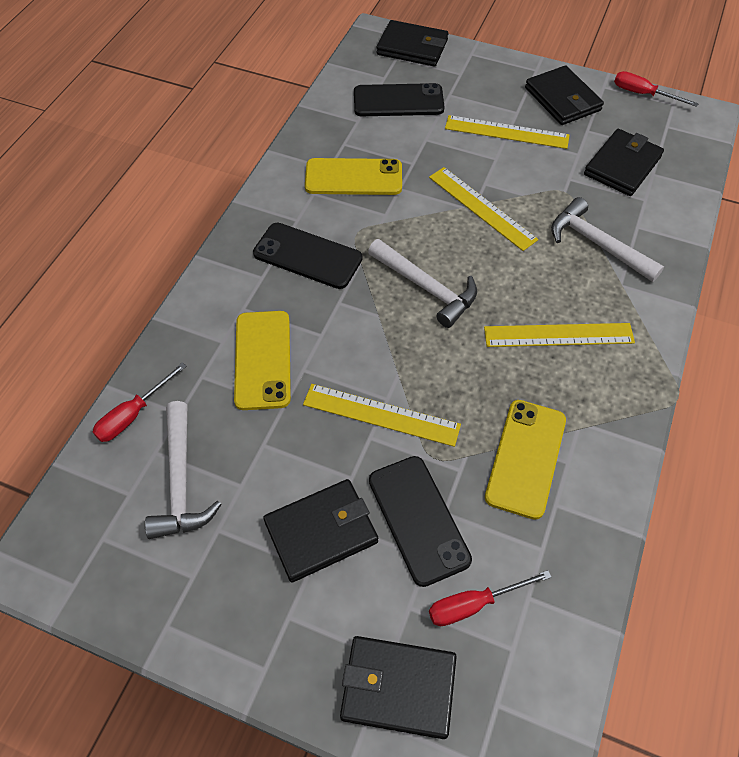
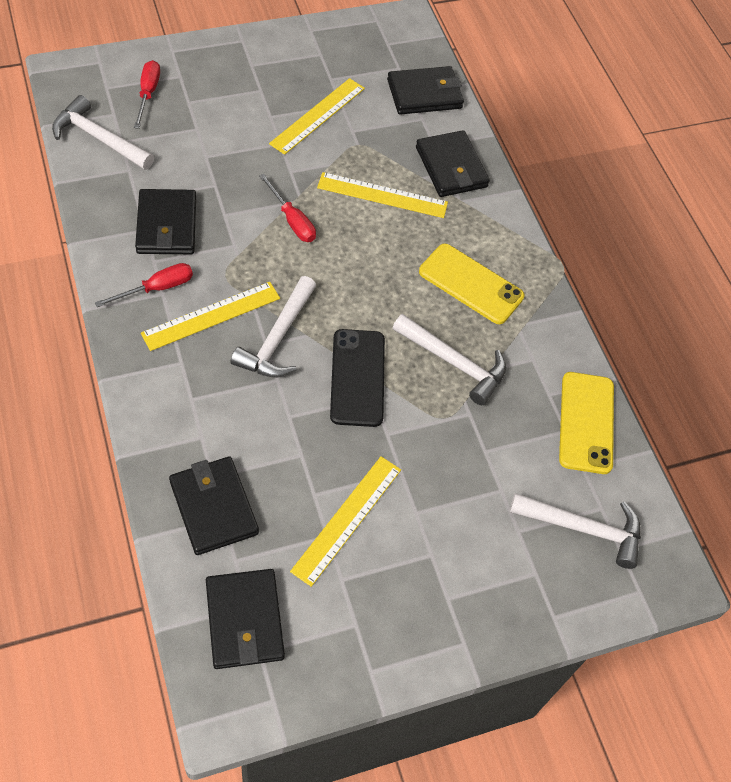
black phone: 3 -> 1
white hammer: 3 -> 4
yellow phone: 3 -> 2

